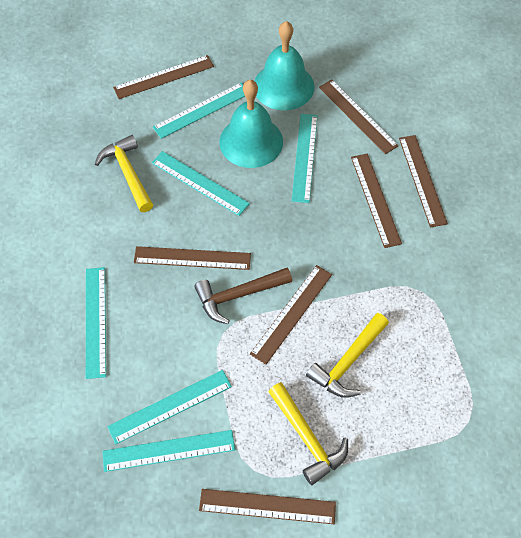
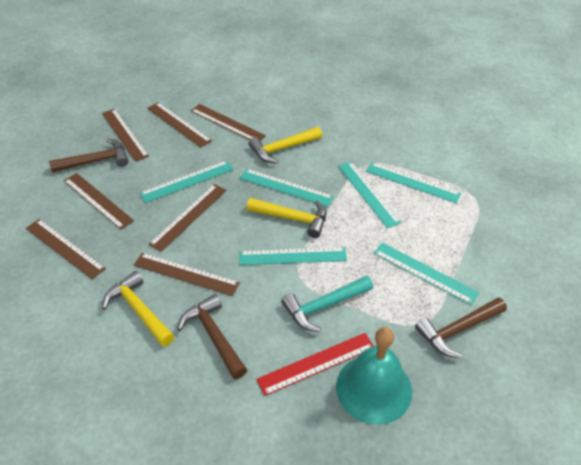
brown hammer: 1 -> 3
red ruler: 0 -> 1
turquoise bell: 2 -> 1
turquoise hammer: 0 -> 1

